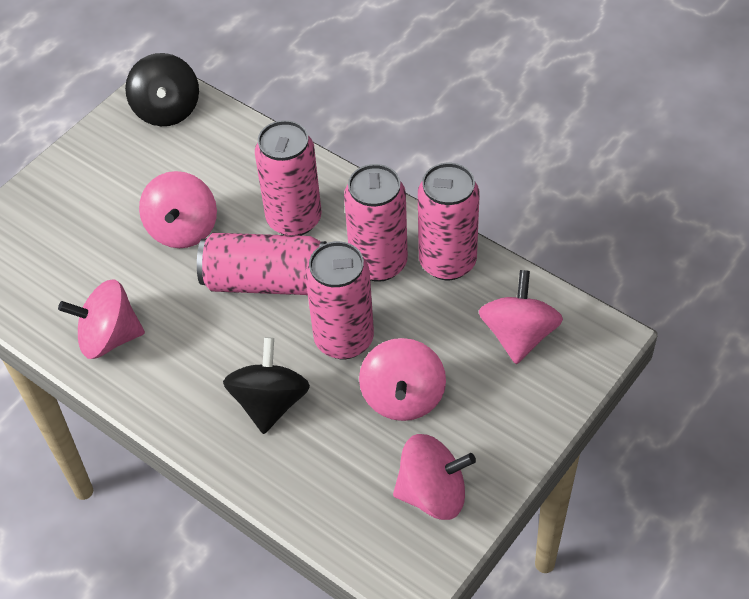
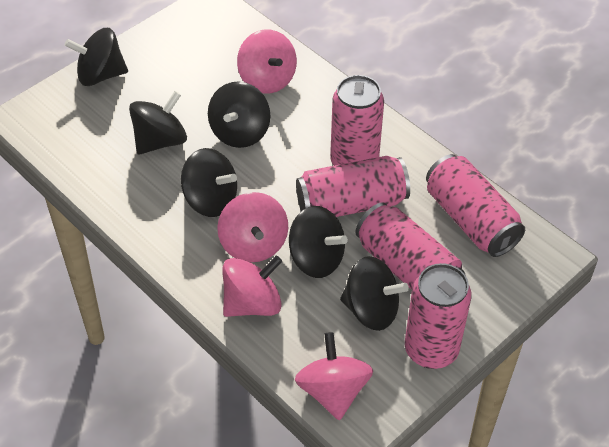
black spinning top: 2 -> 6
pink spinning top: 5 -> 4

